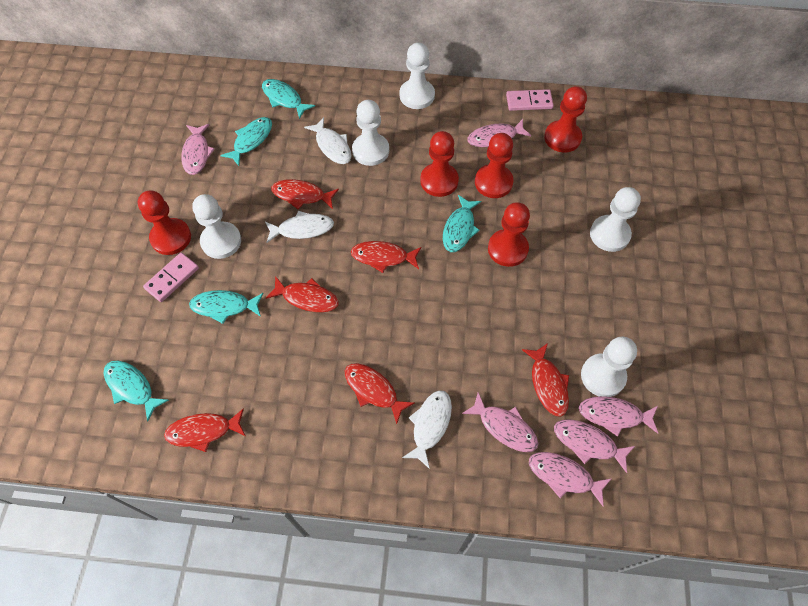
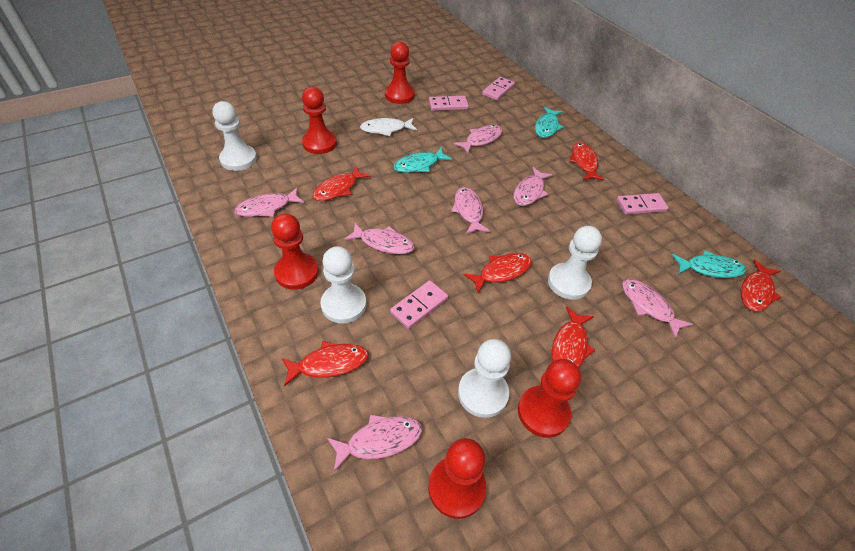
pink domino: 2 -> 4
pink fish: 6 -> 7
turquoise fish: 5 -> 3
white fish: 3 -> 1
white pawn: 5 -> 4

